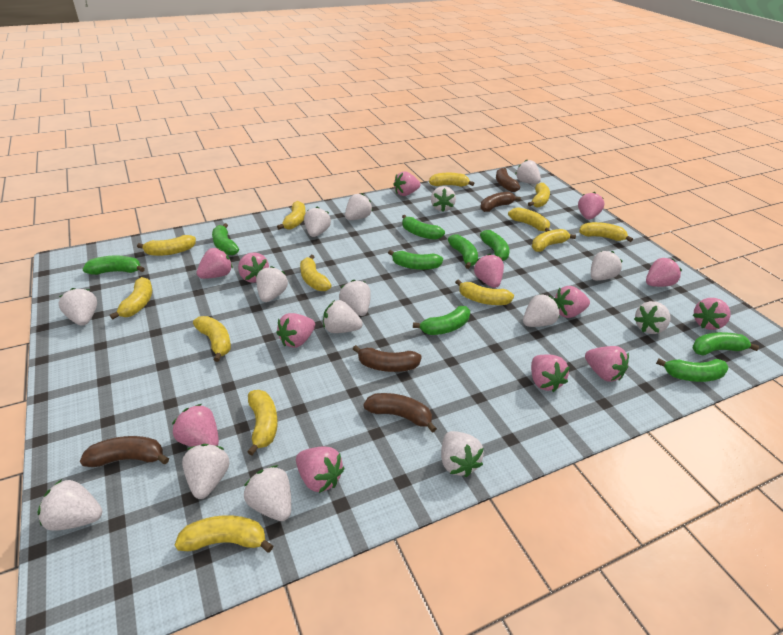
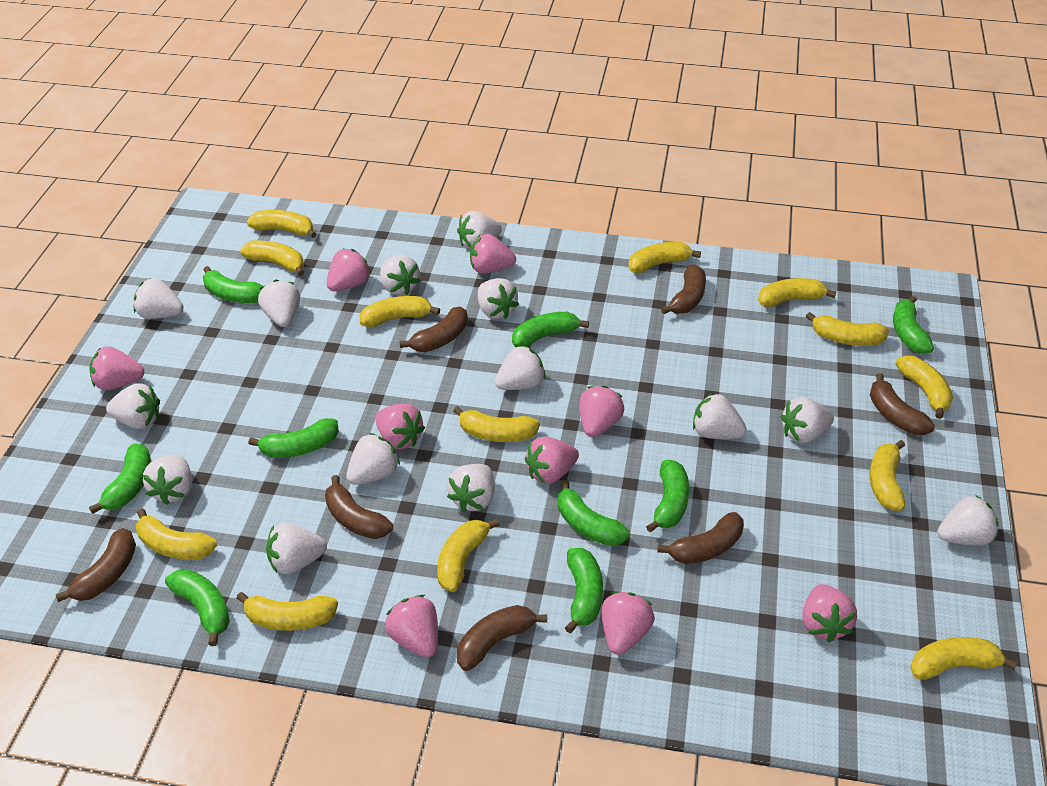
brown banana: 5 -> 7
pink strawberry: 13 -> 9
white strawberry: 15 -> 14

